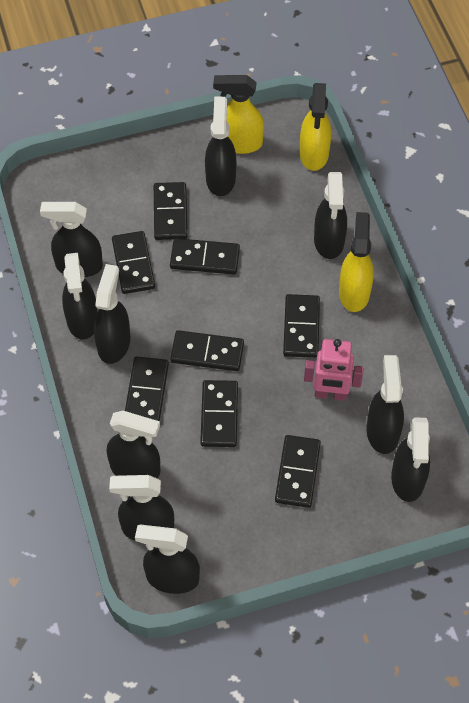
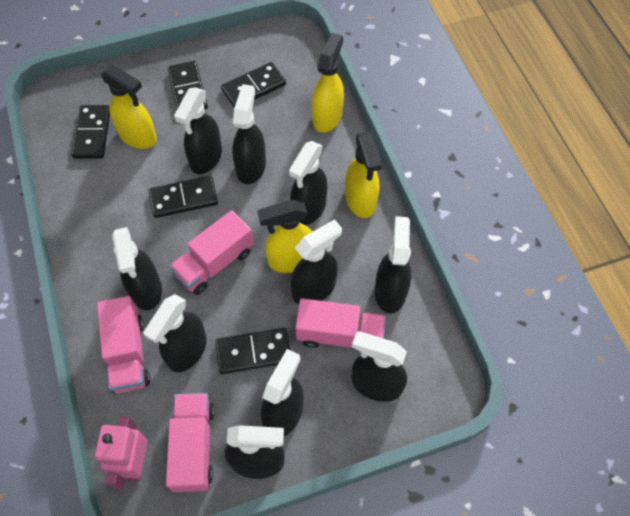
black domino: 8 -> 5
pink truck: 0 -> 4
yellow spray bottle: 3 -> 4

